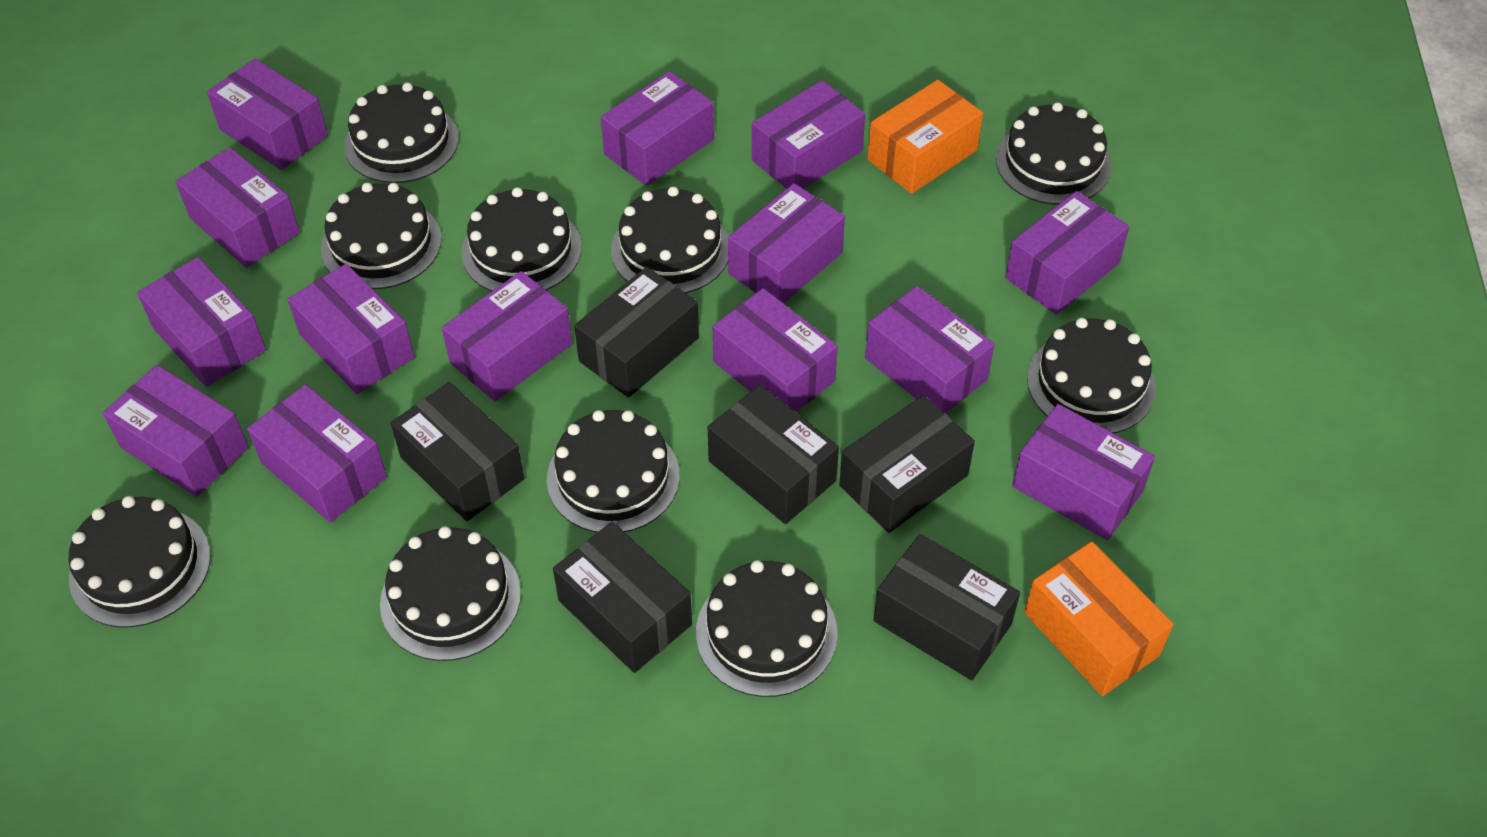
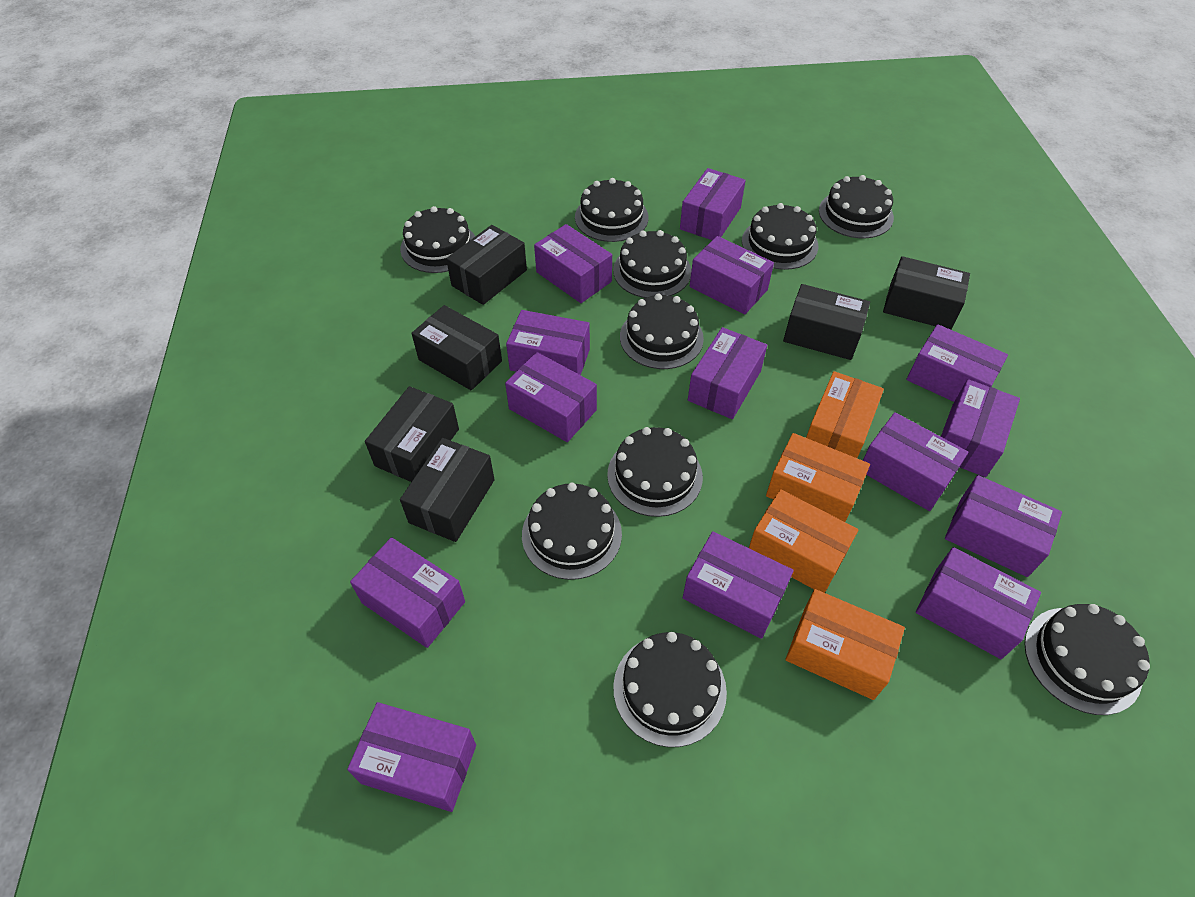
orange box: 2 -> 4

